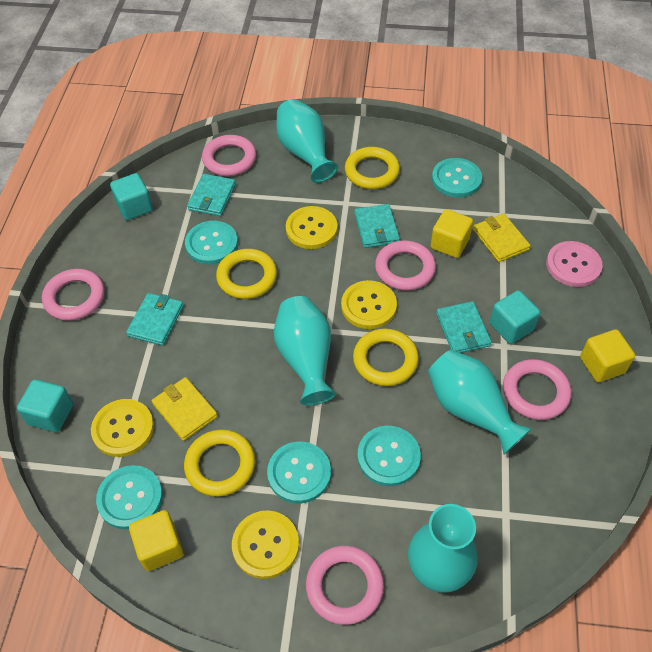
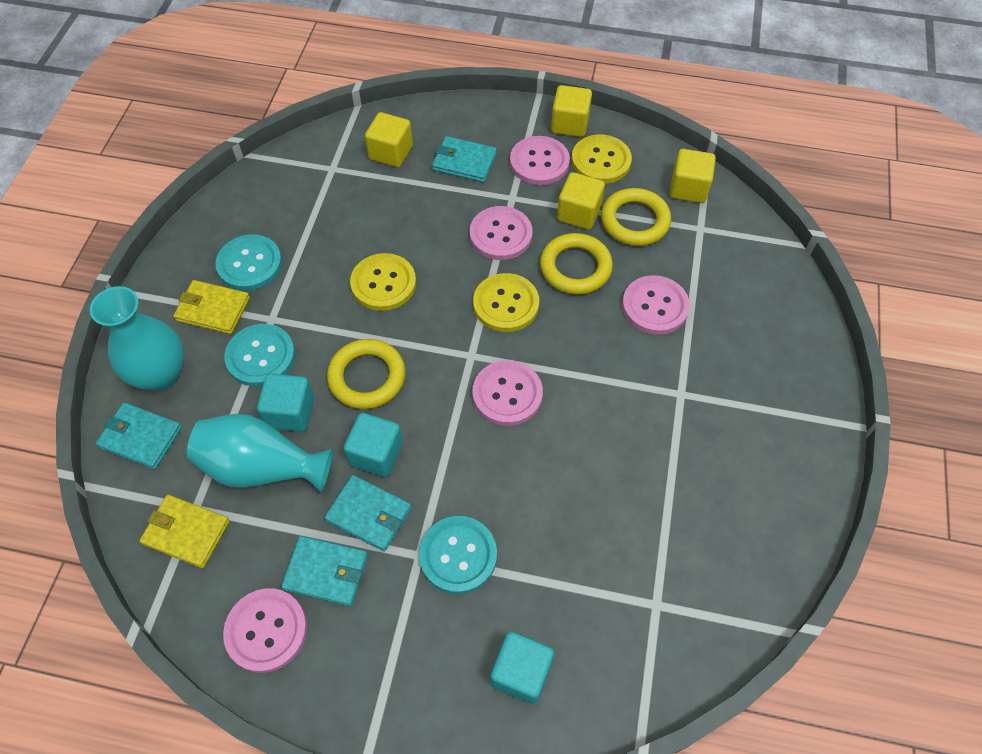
pink button: 1 -> 5
pink ring: 5 -> 0
turquoise button: 5 -> 3
turquoise vase: 4 -> 2
yellow button: 4 -> 3
yellow cube: 3 -> 4
yellow ring: 4 -> 3

